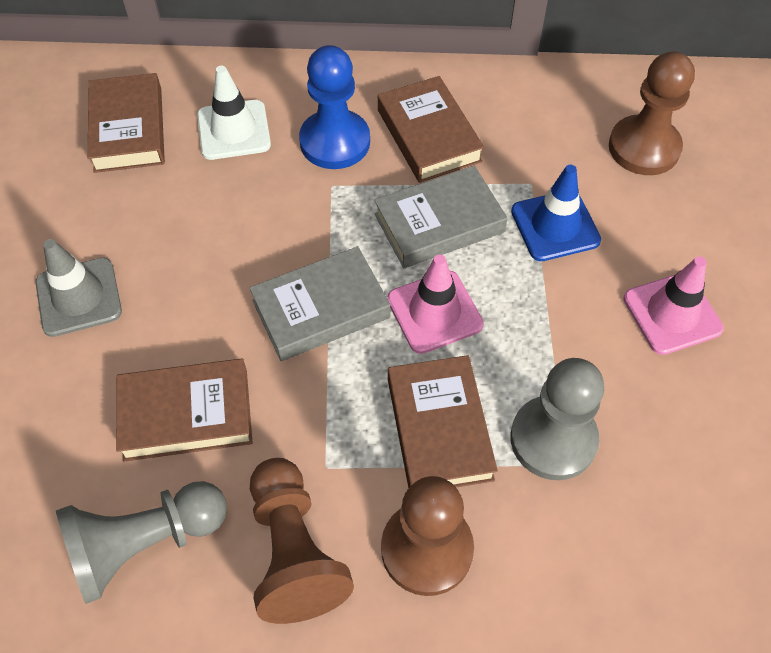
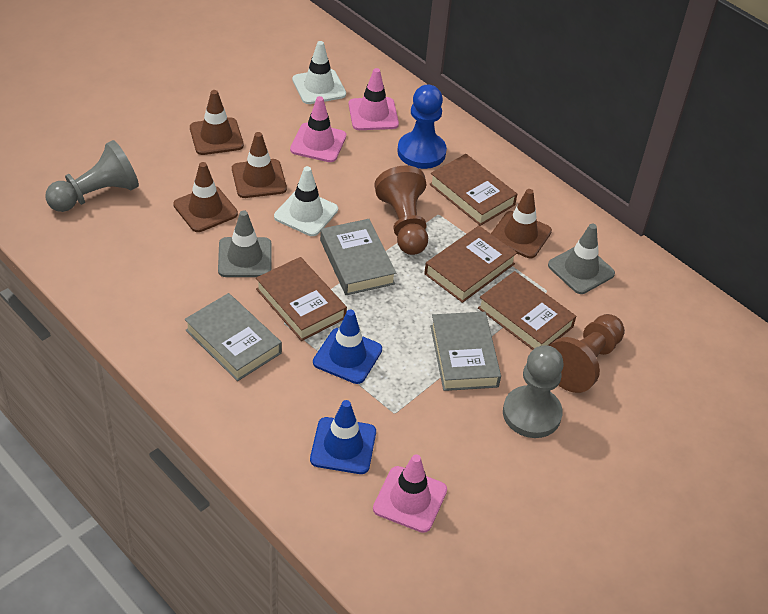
blue traffic cone: 1 -> 2
brown pawn: 3 -> 2
brown traffic cone: 0 -> 4
grey book: 2 -> 3
grey traffic cone: 1 -> 2
pink traffic cone: 2 -> 3
white traffic cone: 1 -> 2

